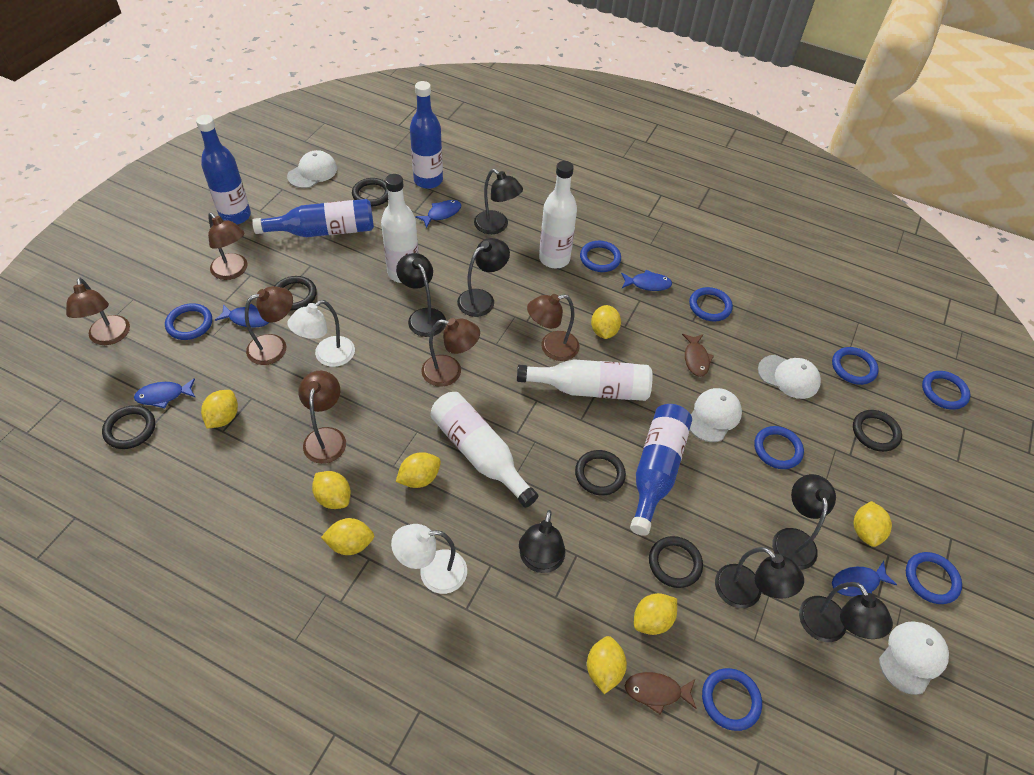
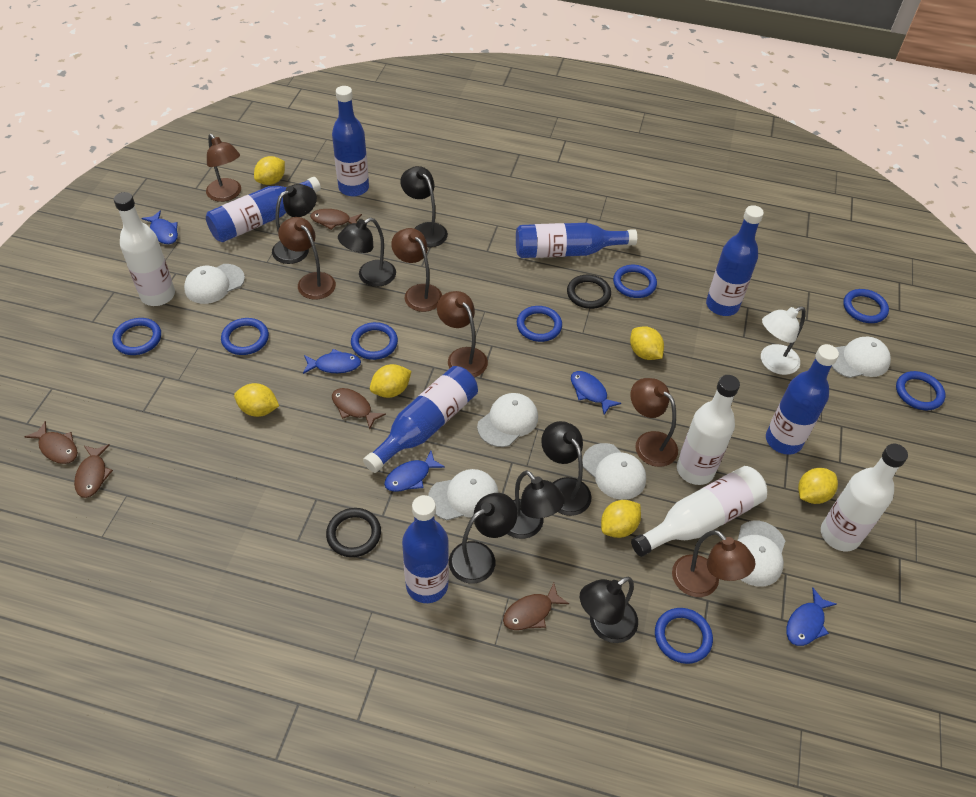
black ring: 6 -> 2
blue bottle: 4 -> 7
brown fish: 2 -> 5
white cap: 4 -> 6
white lamp: 2 -> 1
yellow lemon: 8 -> 6

